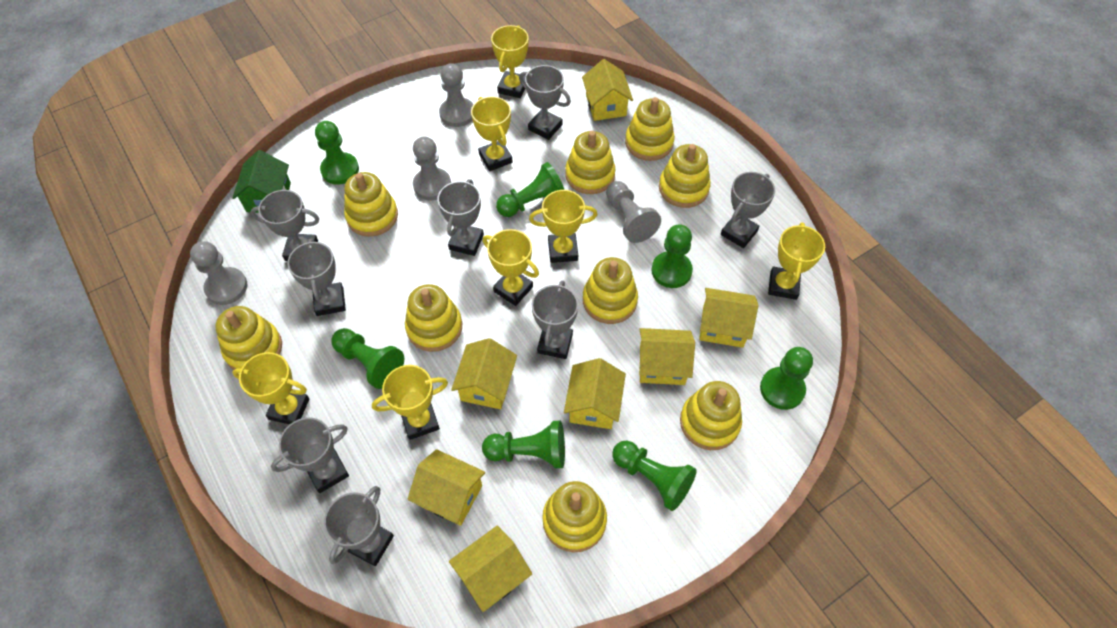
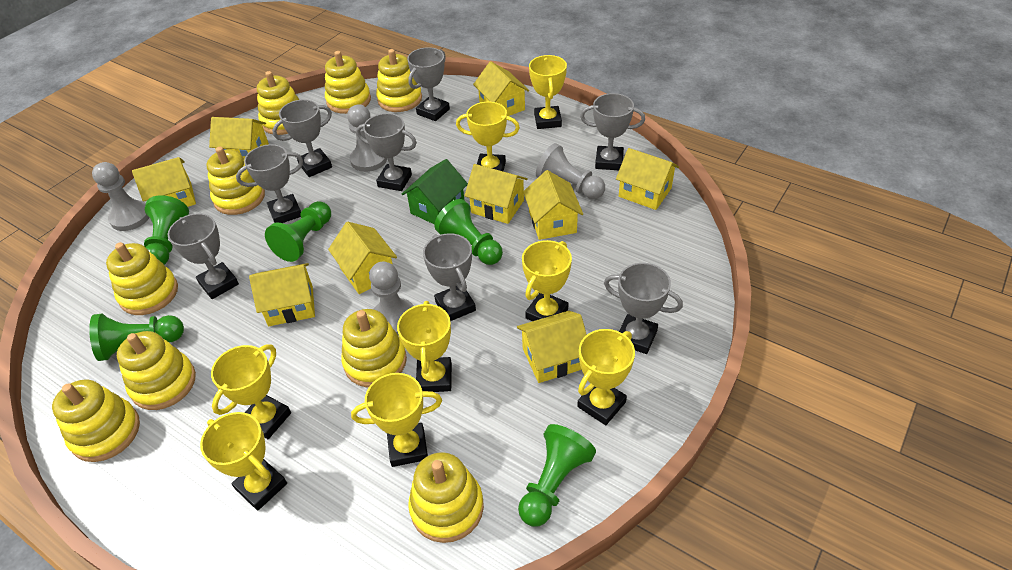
green pawn: 7 -> 5
yellow house: 7 -> 9
yellow trophy: 7 -> 8

